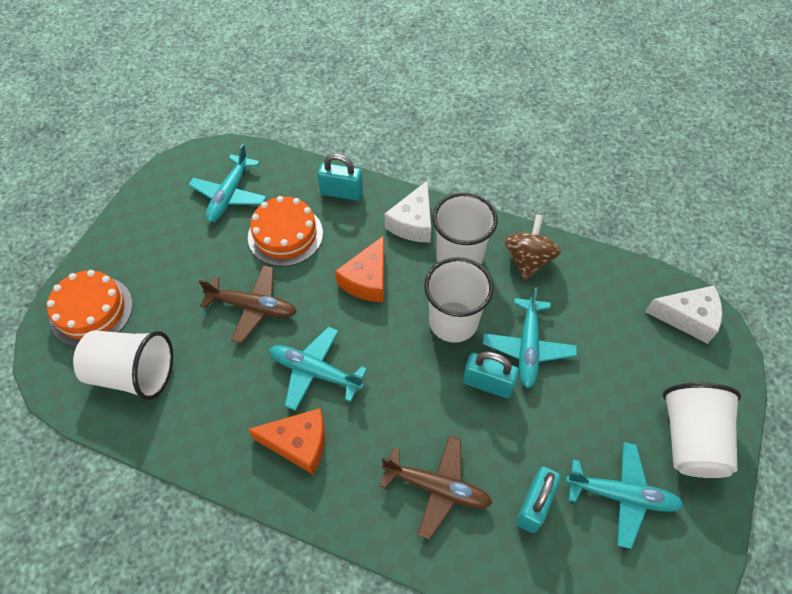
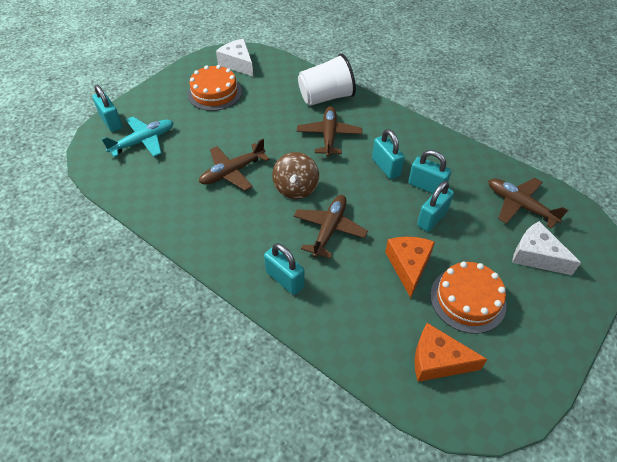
brown plane: 2 -> 4
turquoise padlock: 3 -> 5
turquoise plane: 4 -> 1
white cup: 4 -> 1

